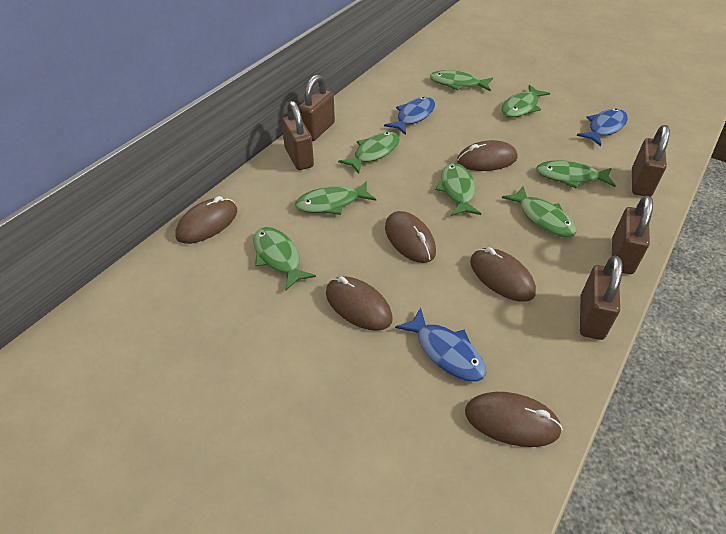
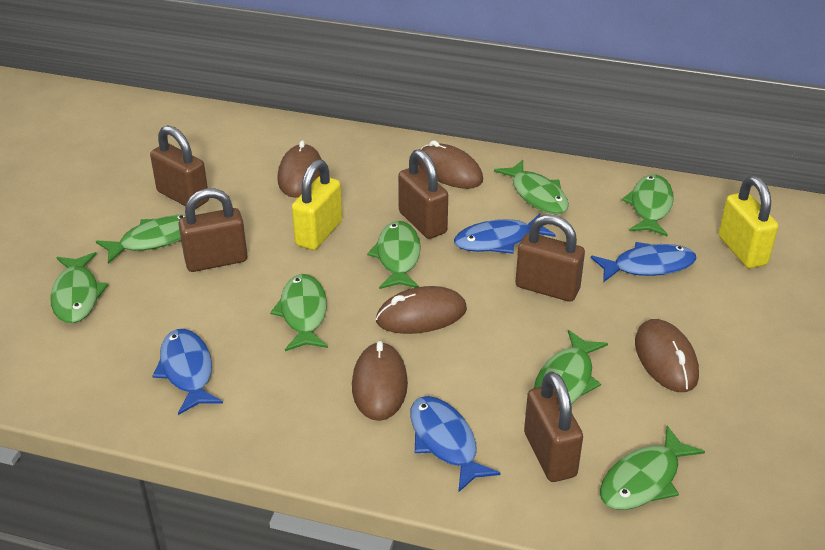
blue fish: 3 -> 4
brown mouse: 6 -> 5
yellow padlock: 0 -> 2

